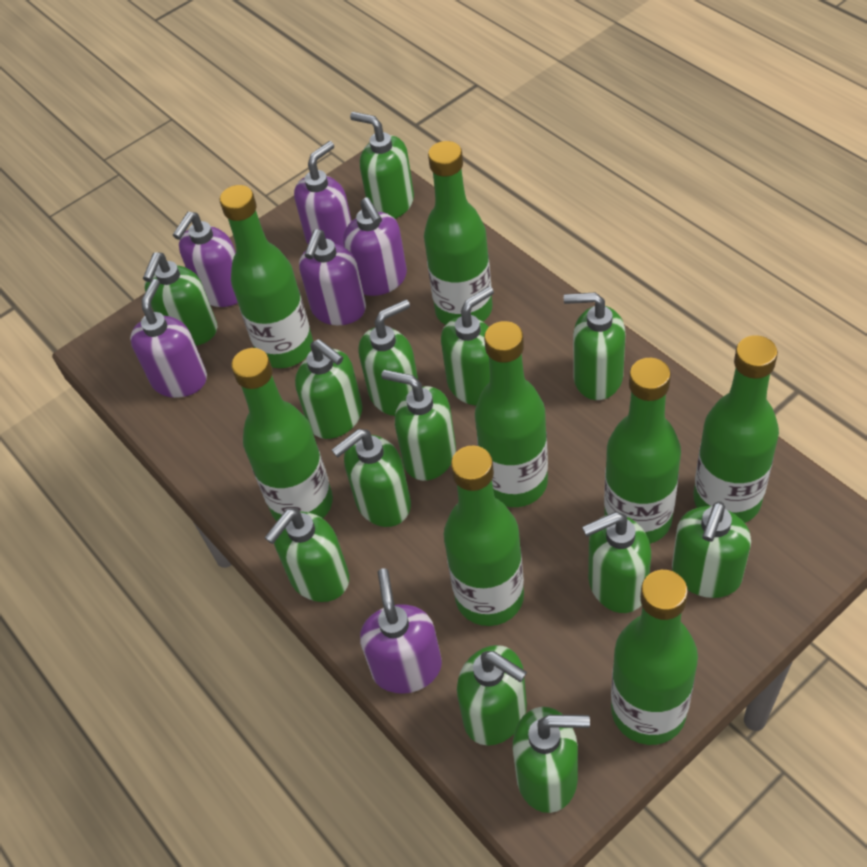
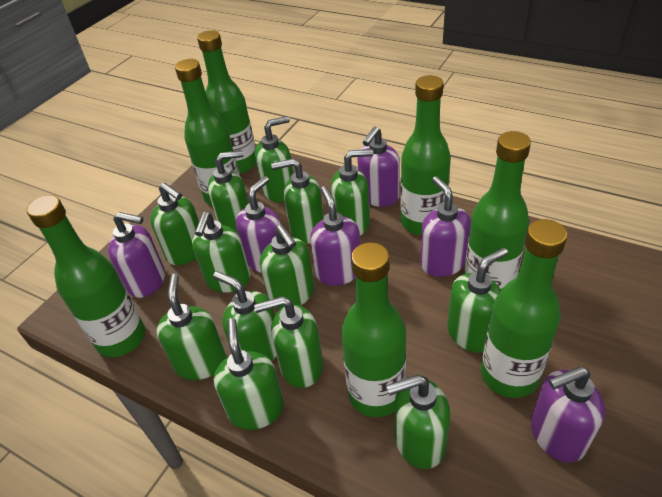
green bottle: 8 -> 7

